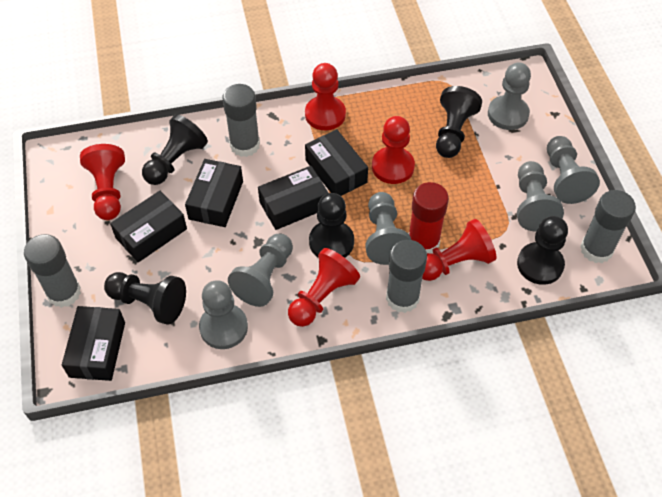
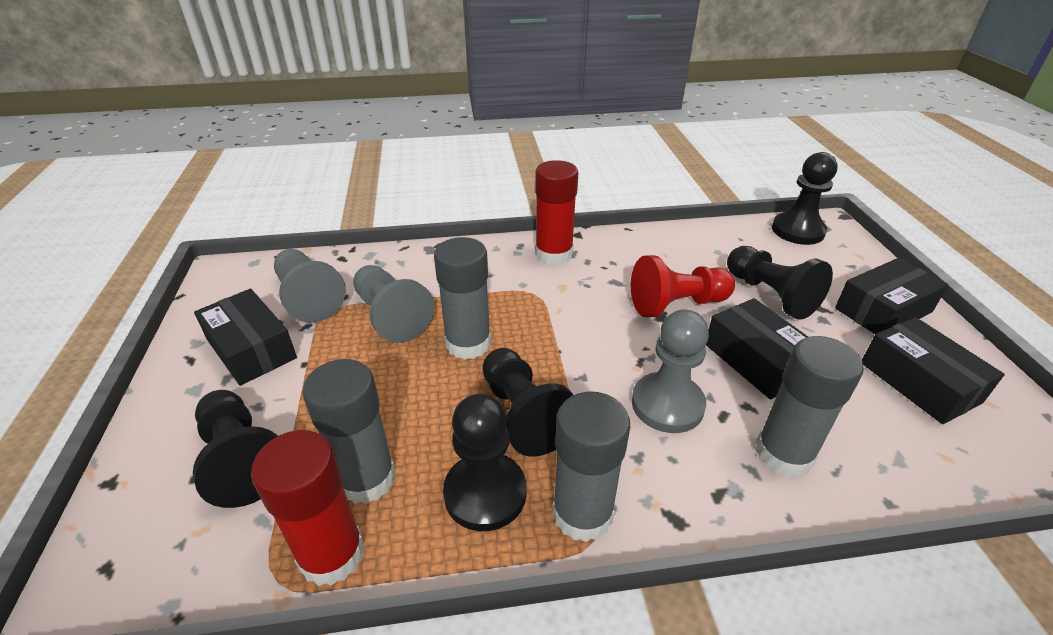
black box: 5 -> 4
grey pawn: 6 -> 3
red glue stick: 1 -> 2
red pawn: 5 -> 1

